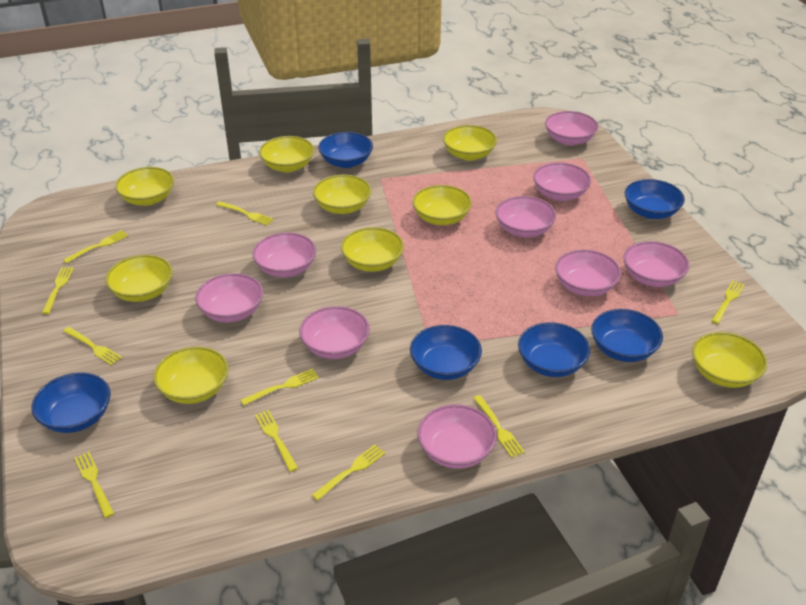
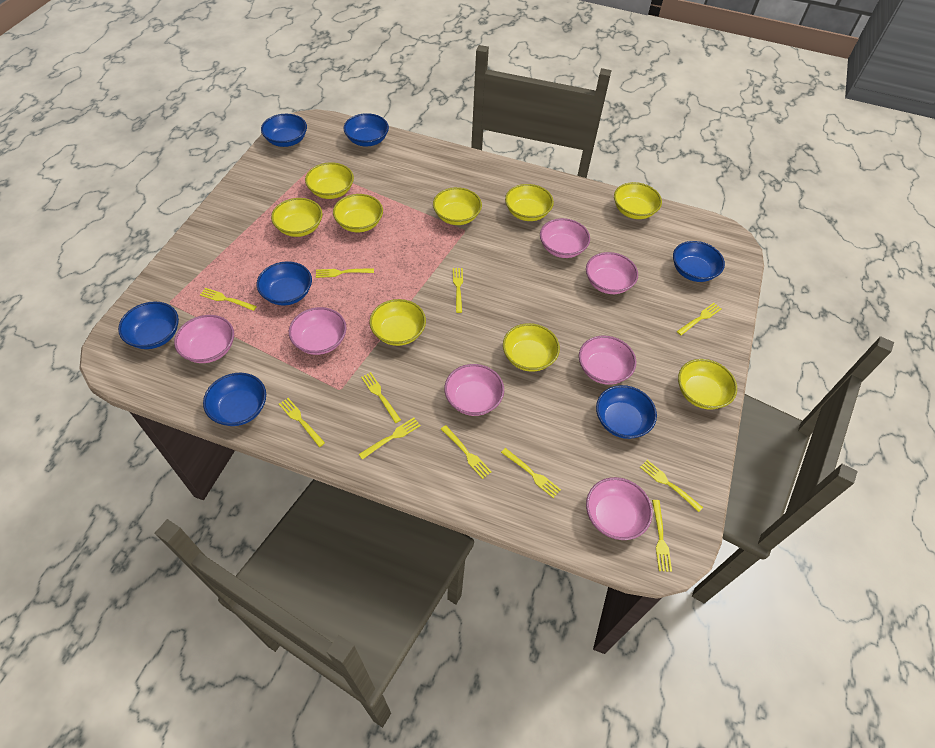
blue bowl: 6 -> 7
pink bowl: 9 -> 7
yellow fork: 10 -> 11

